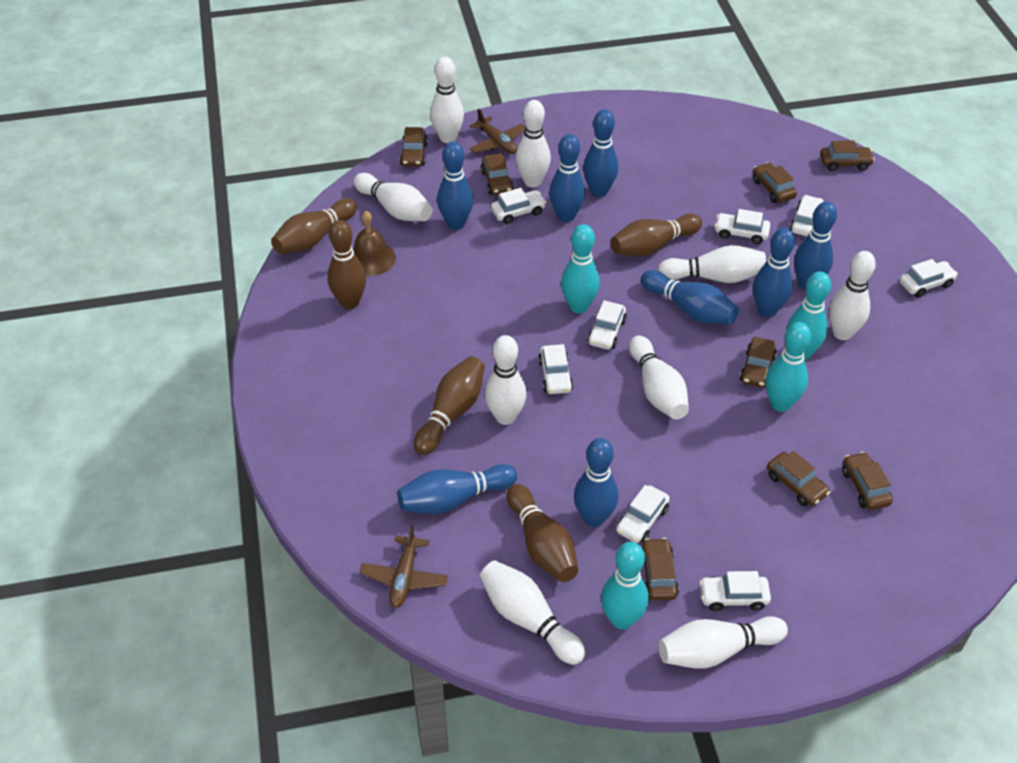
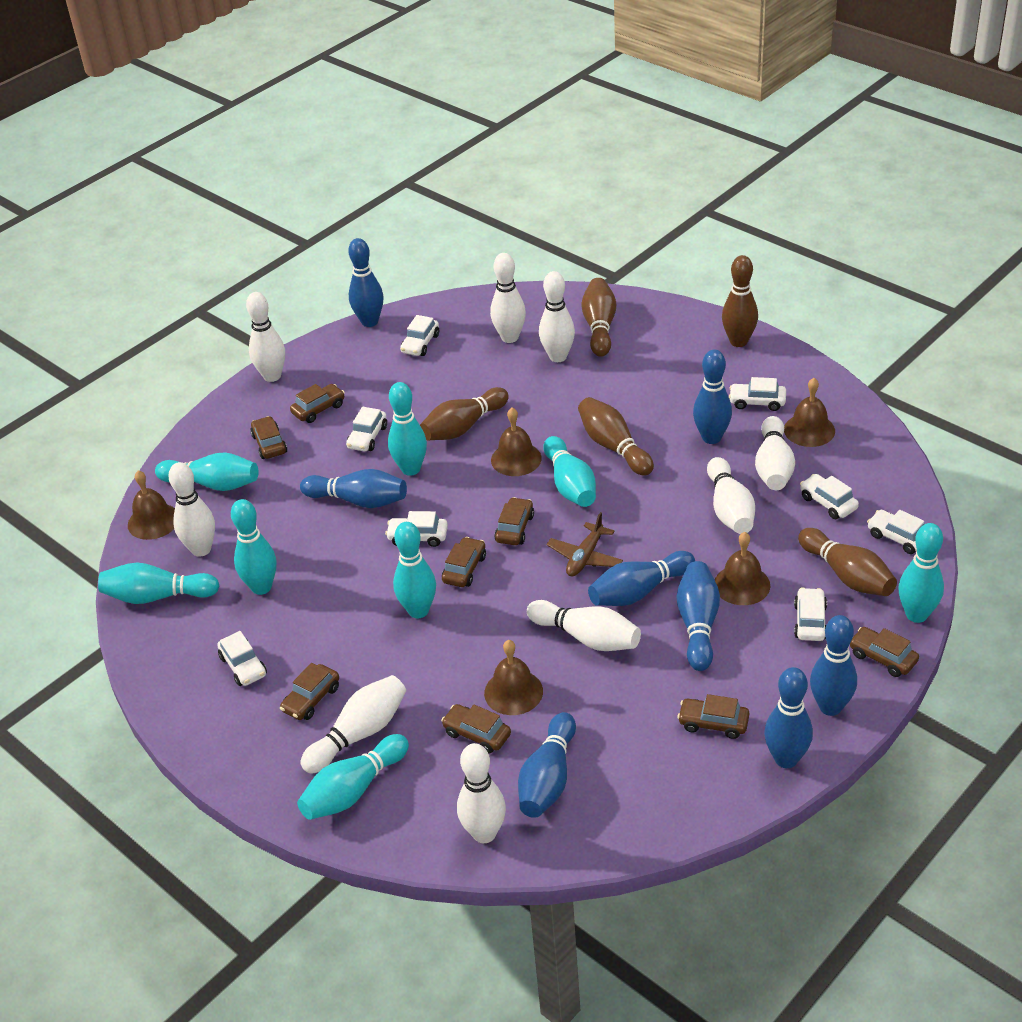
brown bell: 1 -> 5
brown plane: 2 -> 1
turquoise bowling pin: 4 -> 8

